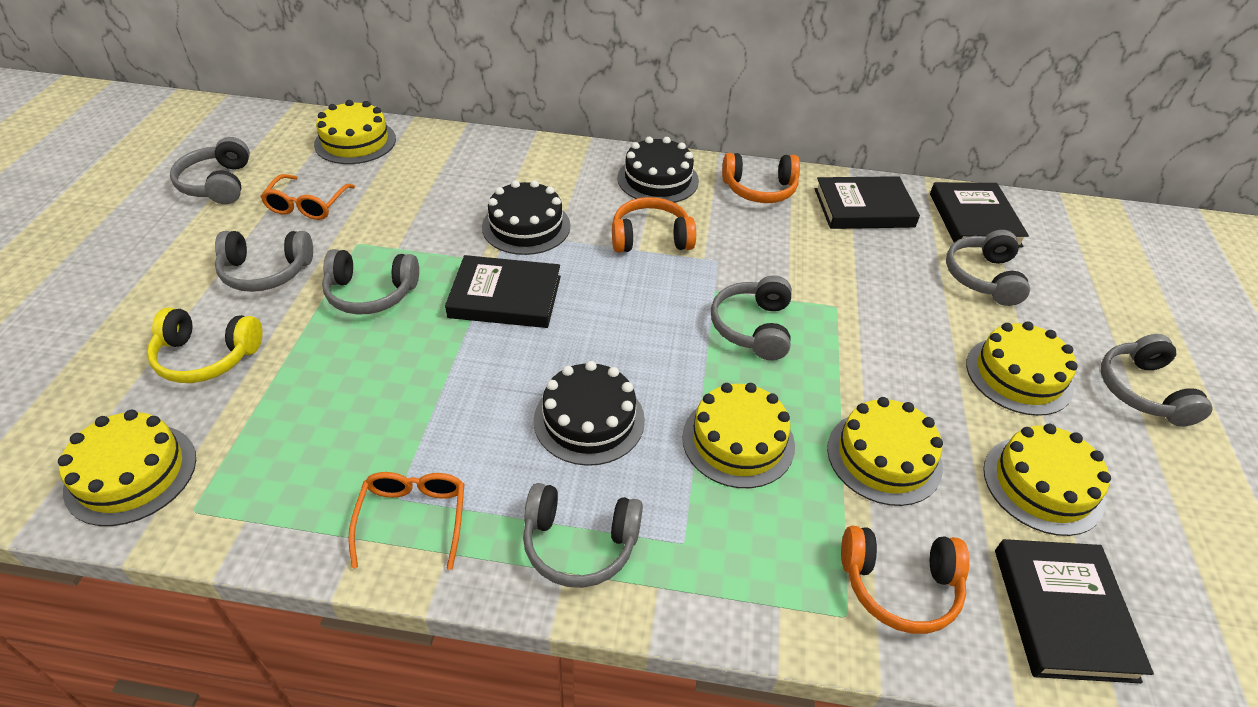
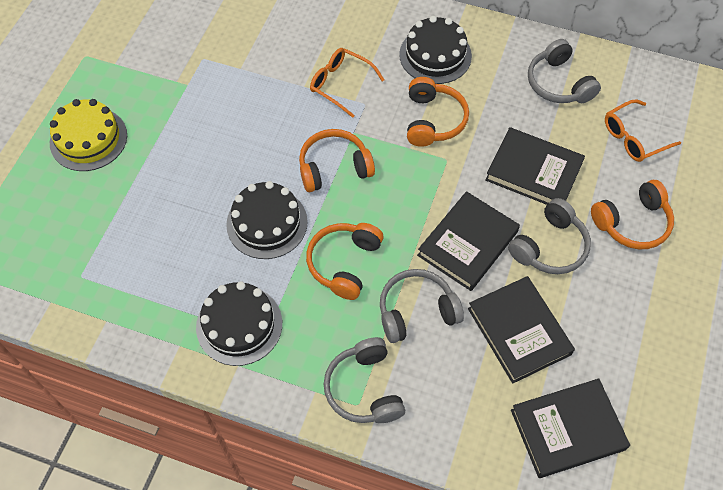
grey headphones: 7 -> 4
orange headphones: 3 -> 4
yellow cake: 6 -> 1
yellow headphones: 1 -> 0

